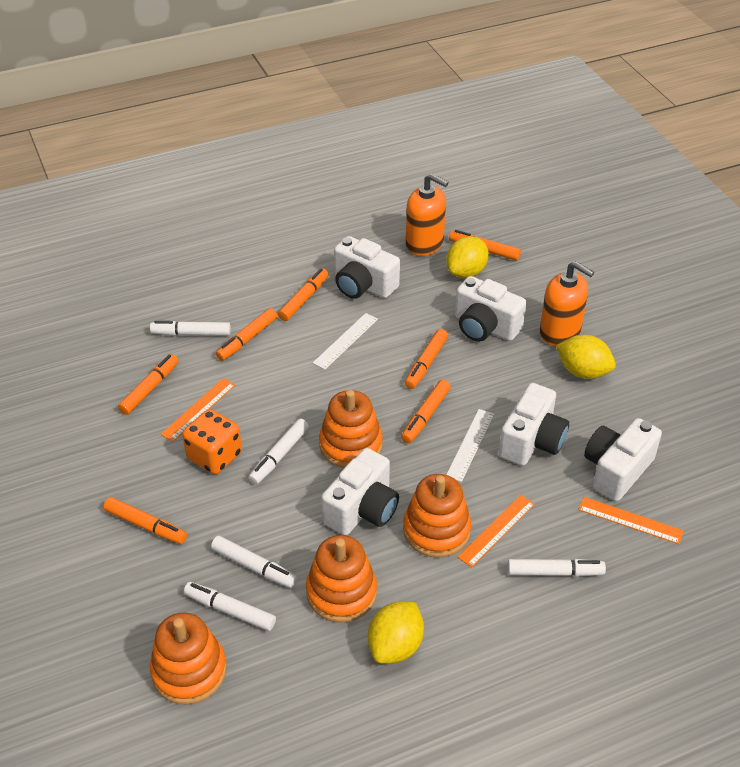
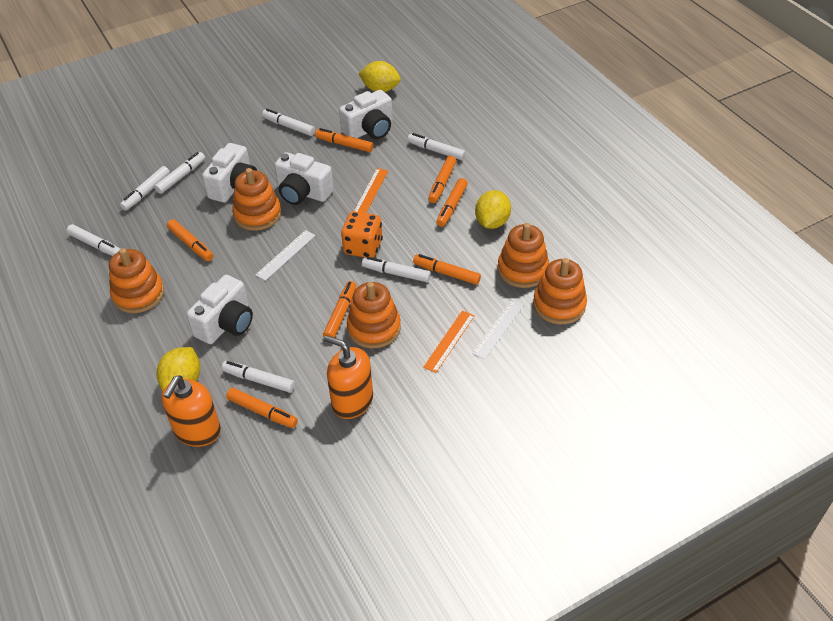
orange ruler: 3 -> 2
orange stacking toy: 4 -> 5
white camera: 5 -> 4
white marker: 5 -> 7

